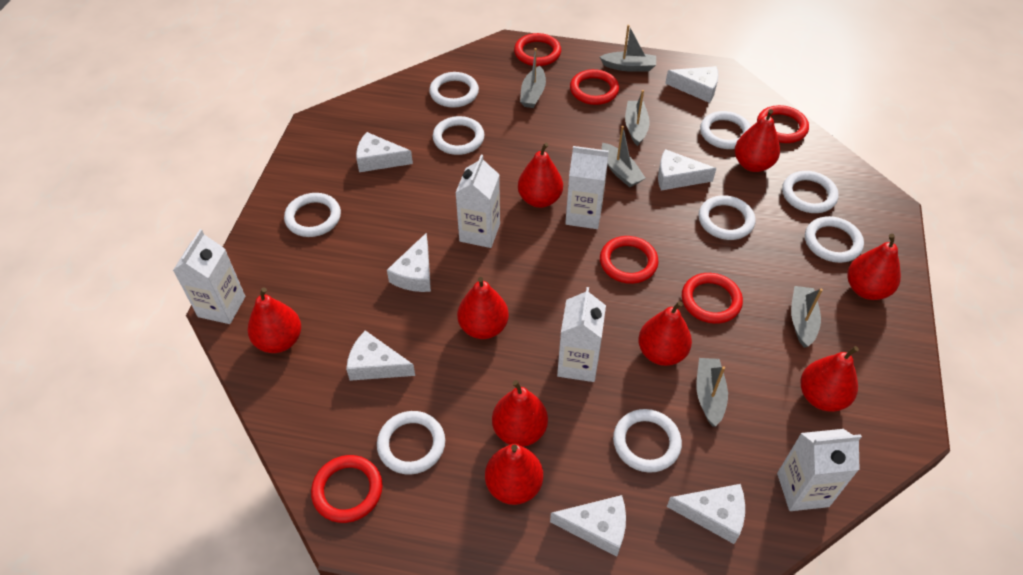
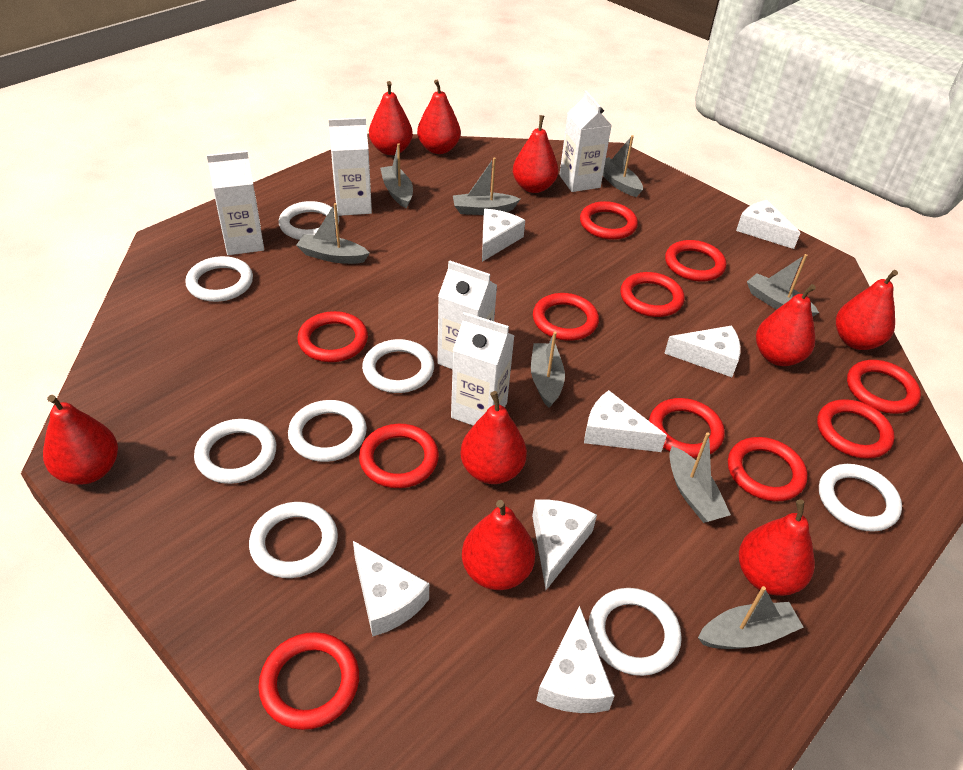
grey boat: 6 -> 8
red ring: 6 -> 11
white ring: 9 -> 8

